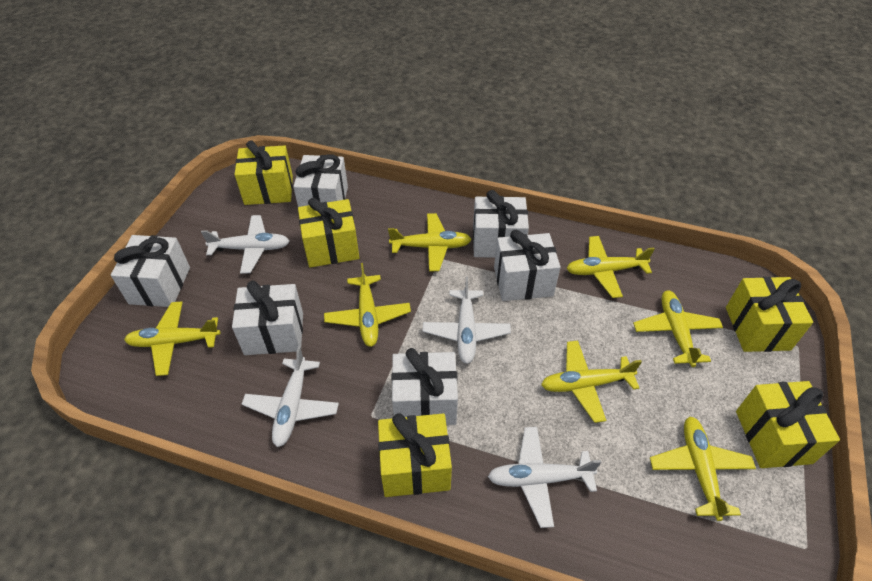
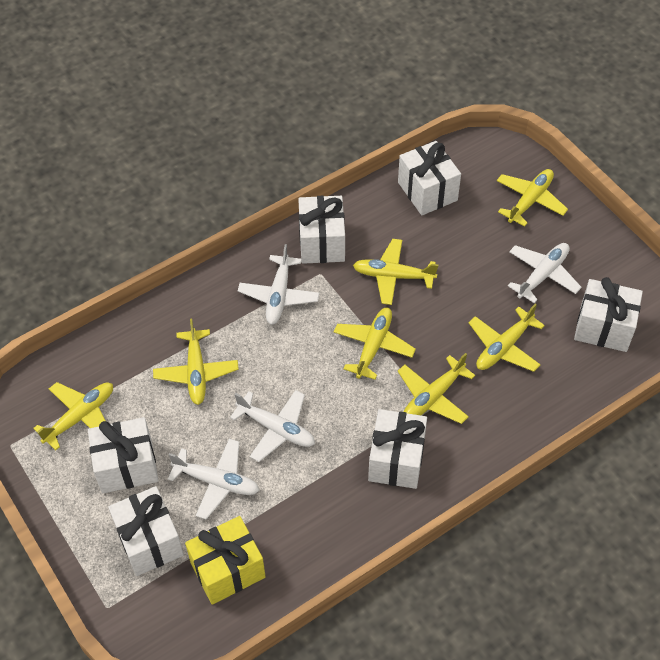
yellow gift: 5 -> 1

